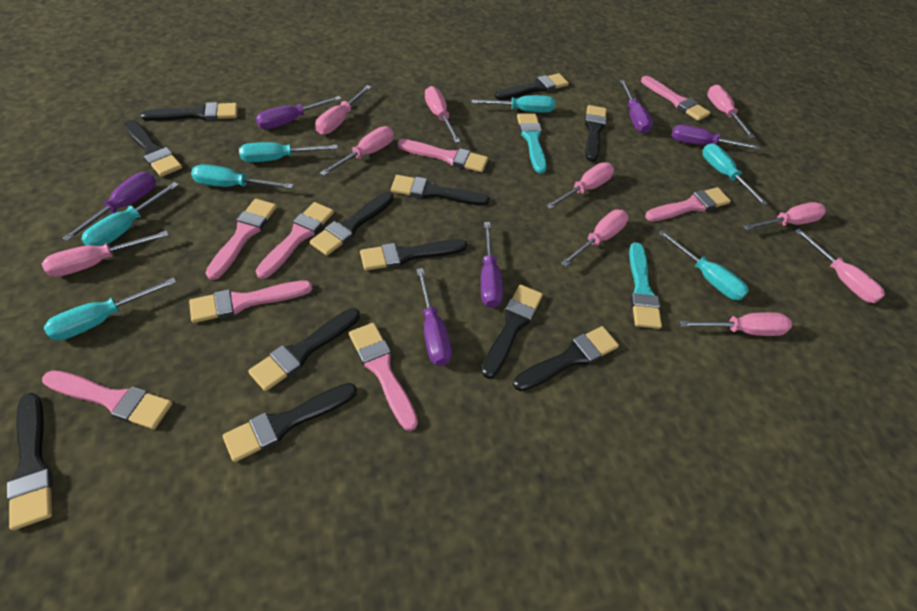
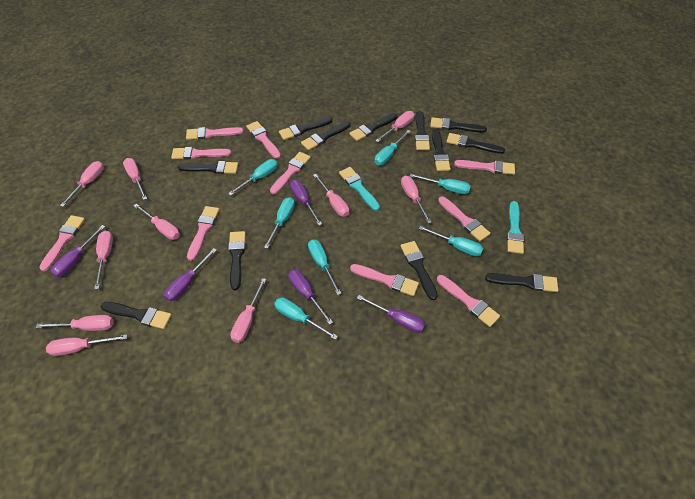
pink brush: 8 -> 10
purple screwdriver: 6 -> 5

